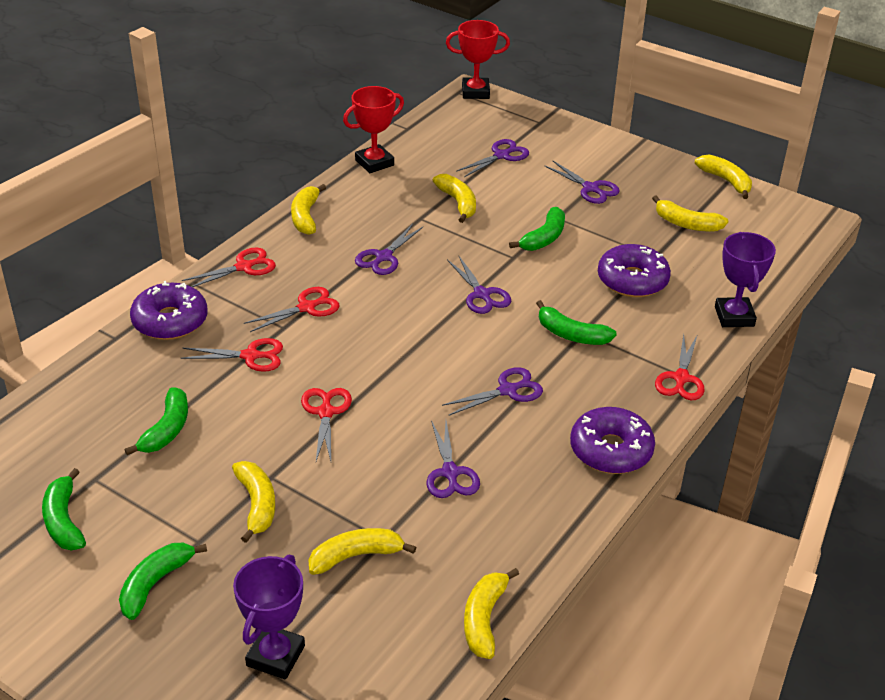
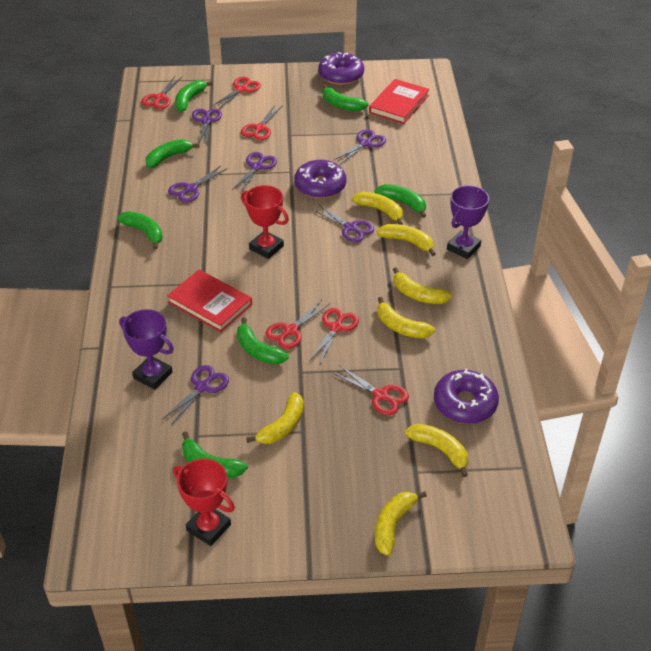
green banana: 5 -> 7
red book: 0 -> 2
red scissors: 5 -> 6

